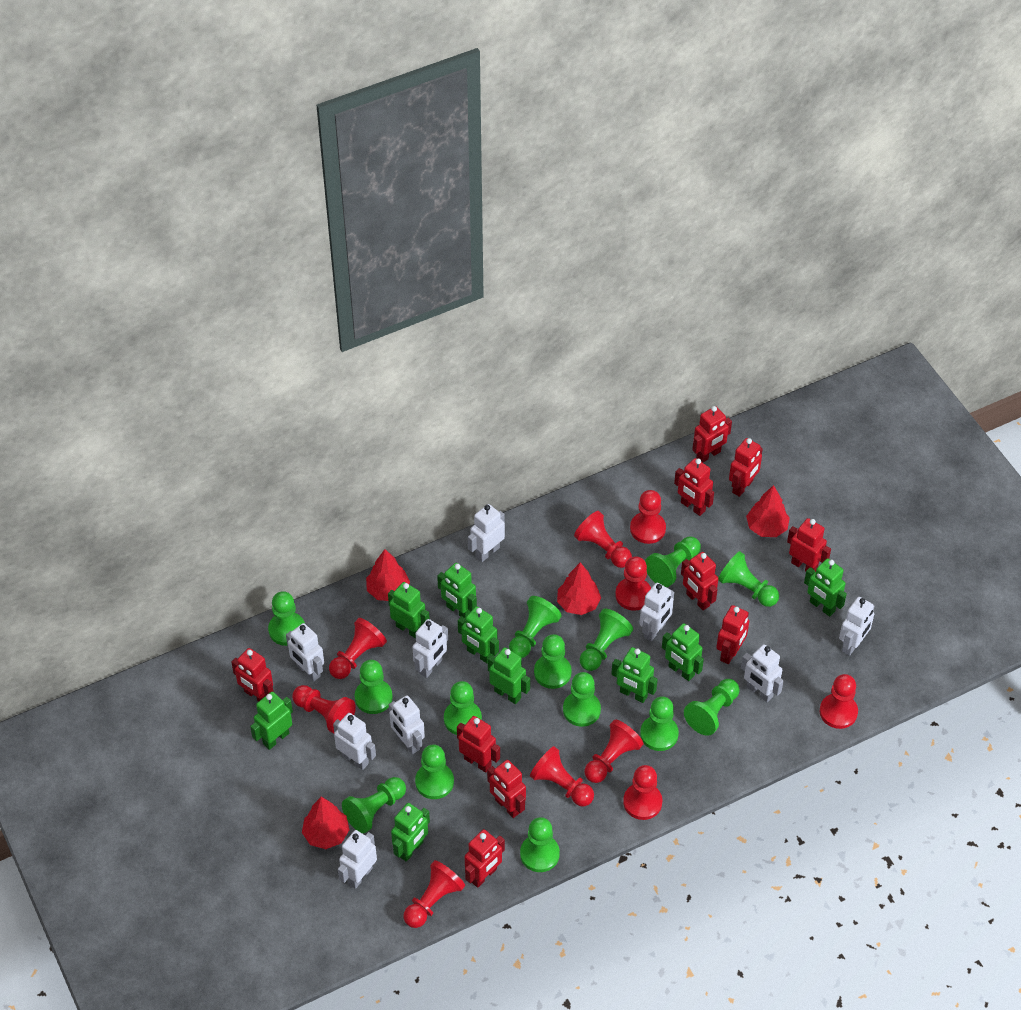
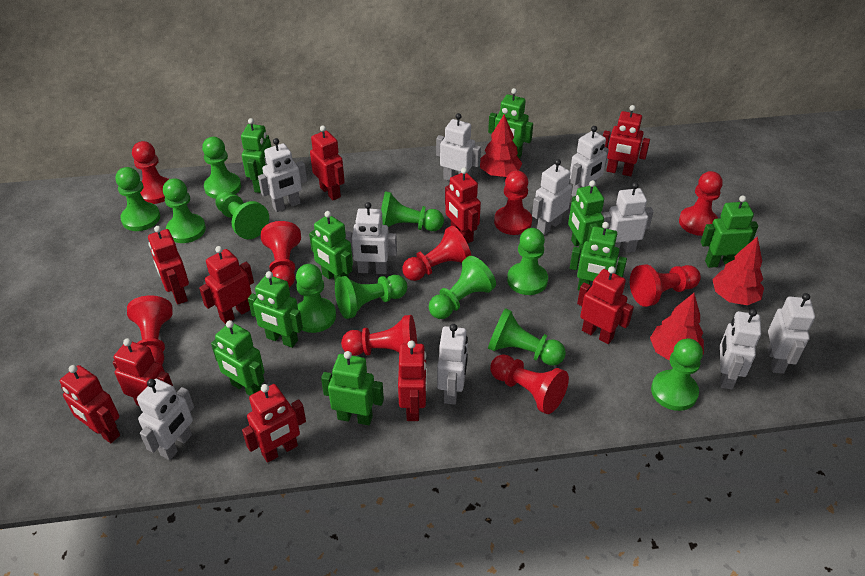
green pawn: 14 -> 11
red pawn: 10 -> 9
red tree: 4 -> 3
white robot: 9 -> 10

